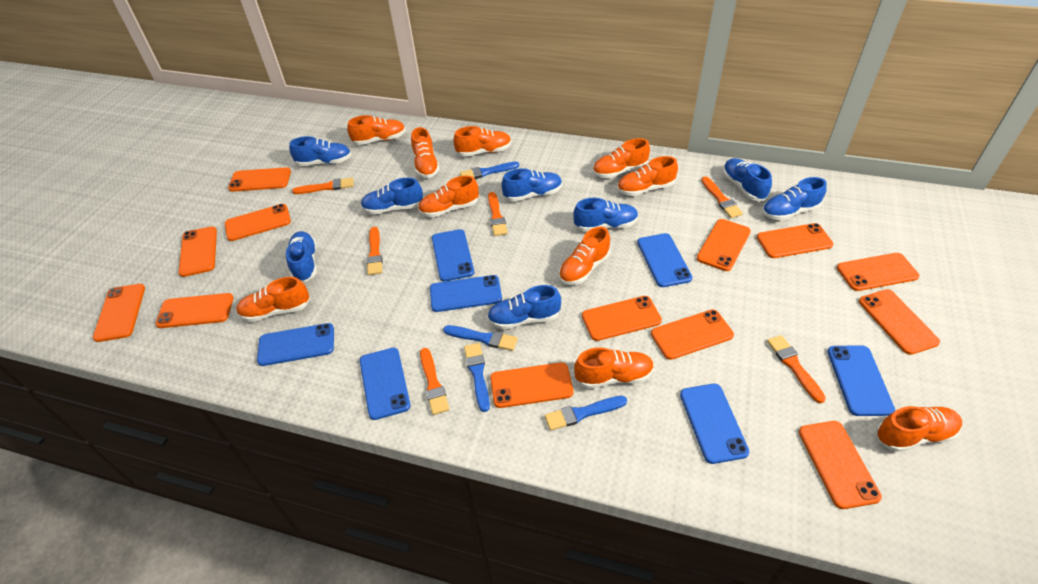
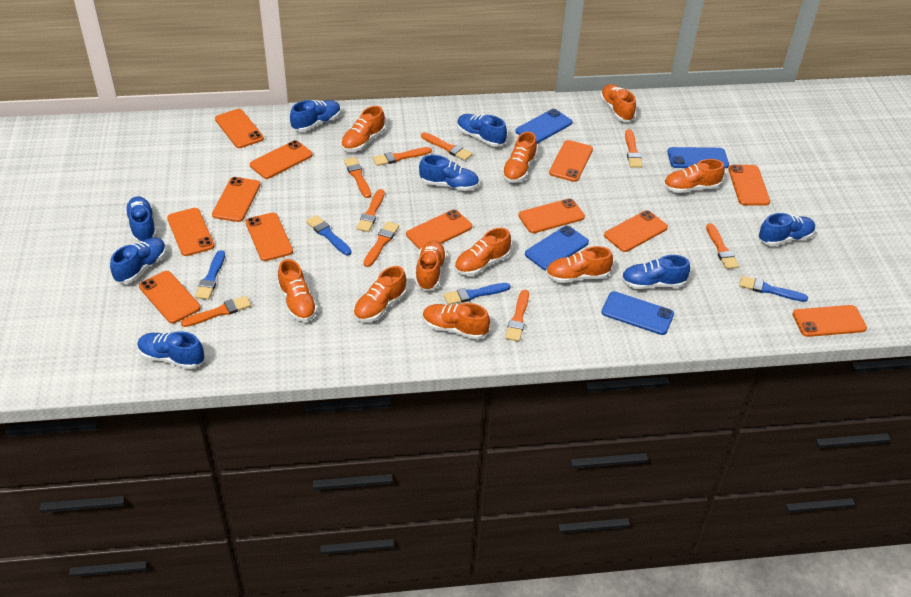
blue phone: 7 -> 4
orange brush: 6 -> 9
orange phone: 13 -> 12

